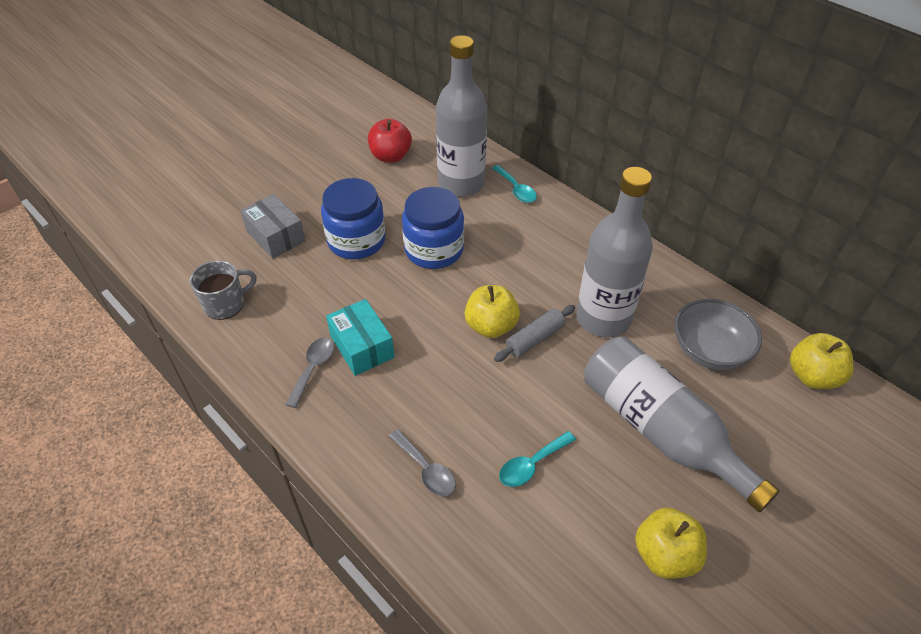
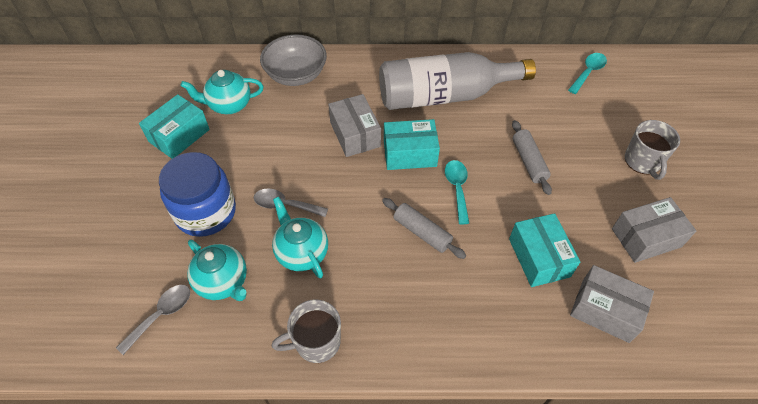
blue jar: 2 -> 1
grey bottle: 3 -> 1
grey box: 1 -> 3
grey mug: 1 -> 2
grey rolling pin: 1 -> 2
red apple: 1 -> 0
turquoise box: 1 -> 3
turquoise teapot: 0 -> 3
yellow apple: 3 -> 0

